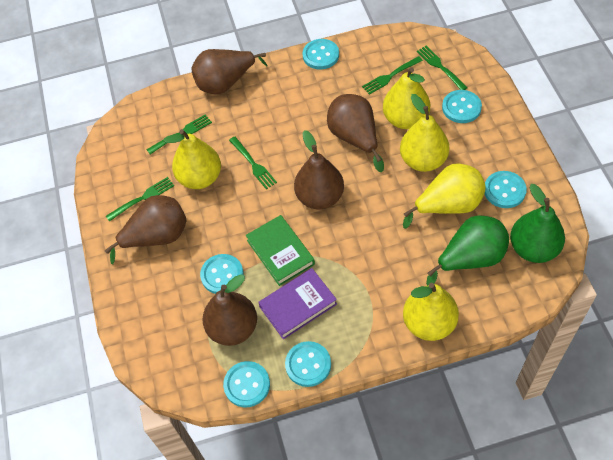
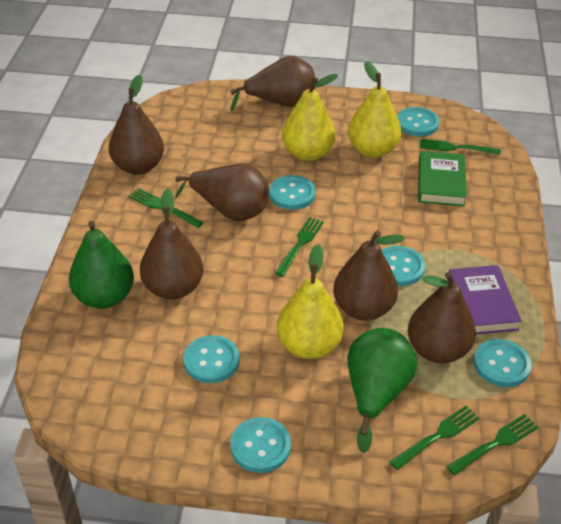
brown pear: 5 -> 6
yellow pear: 5 -> 3

